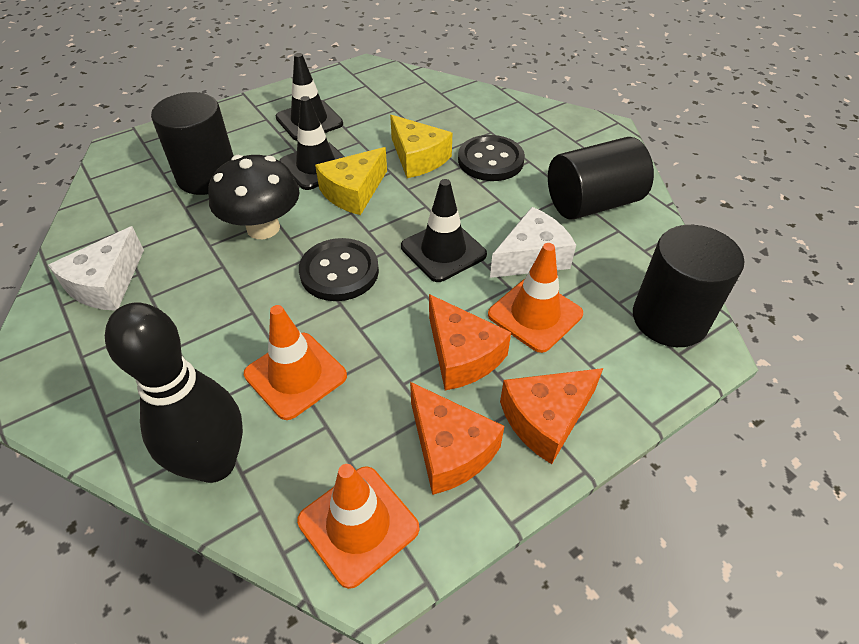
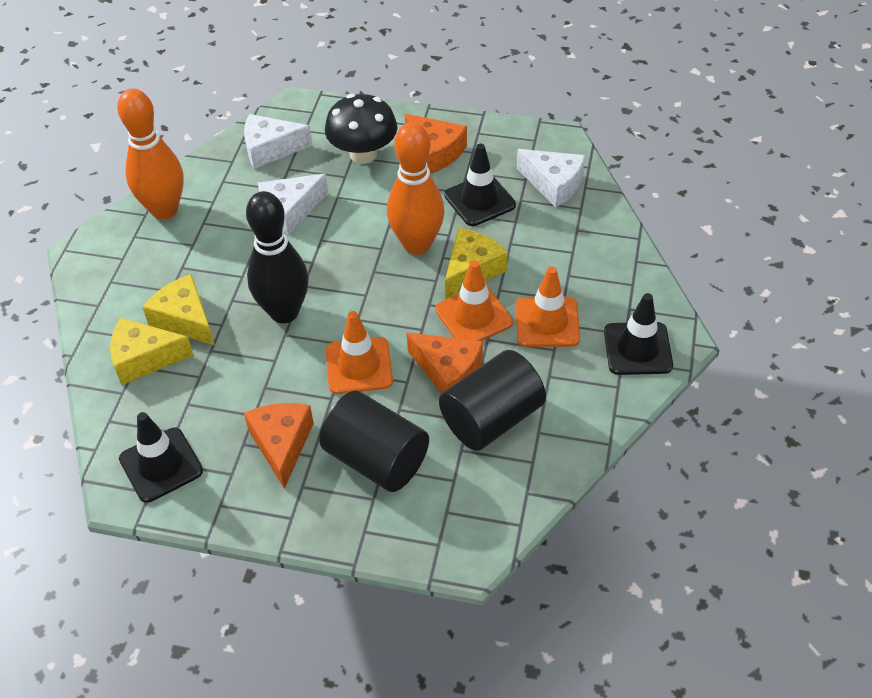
black button: 2 -> 0
black cylinder: 3 -> 2
orange bowling pin: 0 -> 2
white cheese: 2 -> 3
yellow cheese: 2 -> 3

